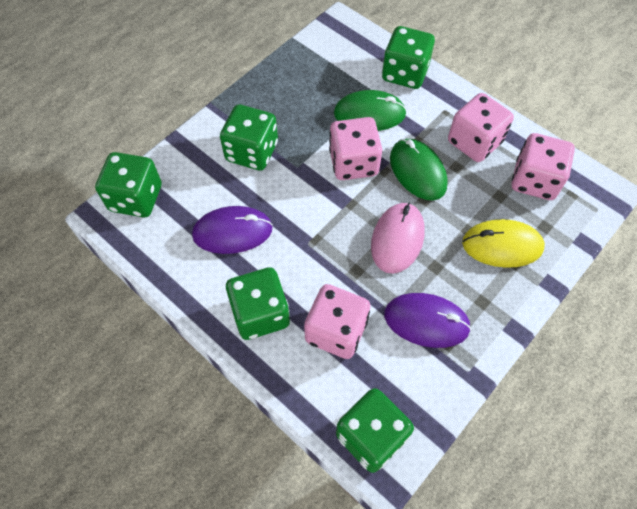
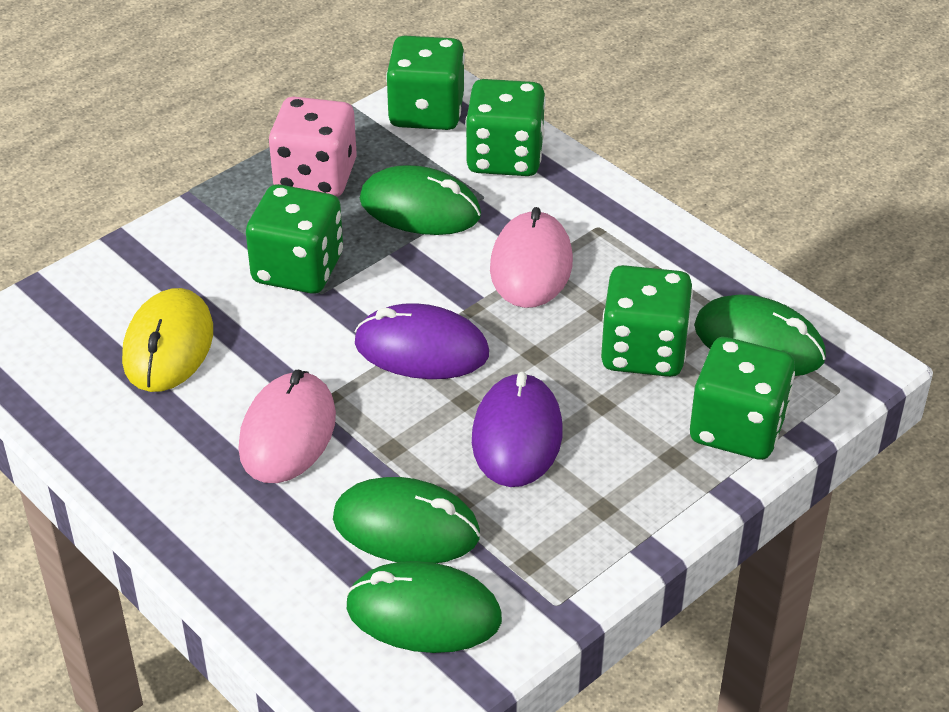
green mouse: 2 -> 4
pink dice: 4 -> 1
pink mouse: 1 -> 2

